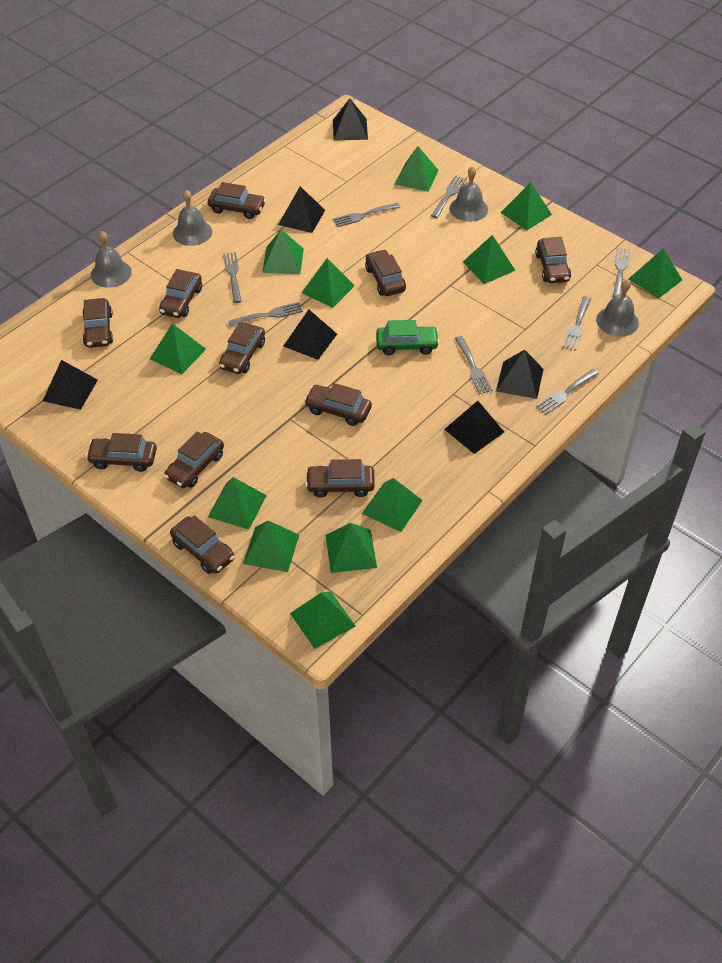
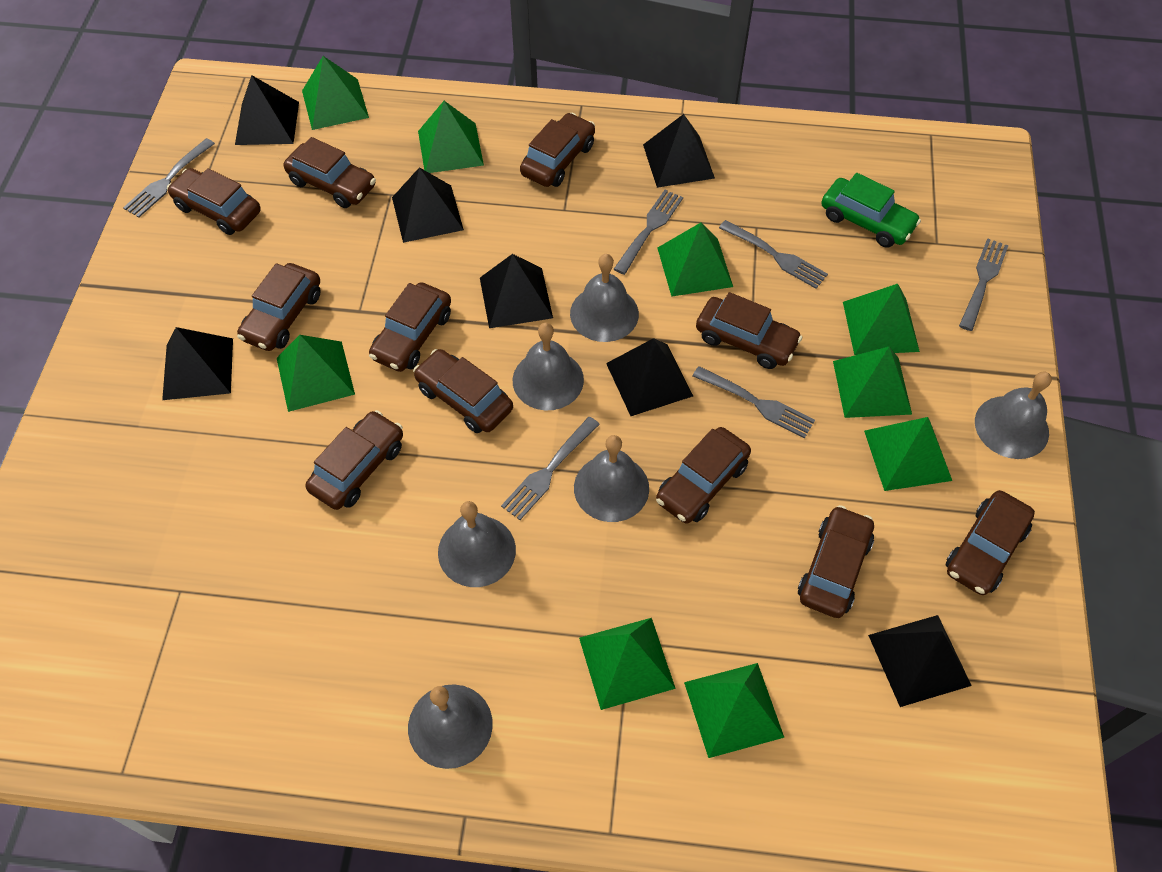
black pyramid: 6 -> 7
green pyramid: 12 -> 9
grey bell: 4 -> 6
grey fork: 8 -> 6

